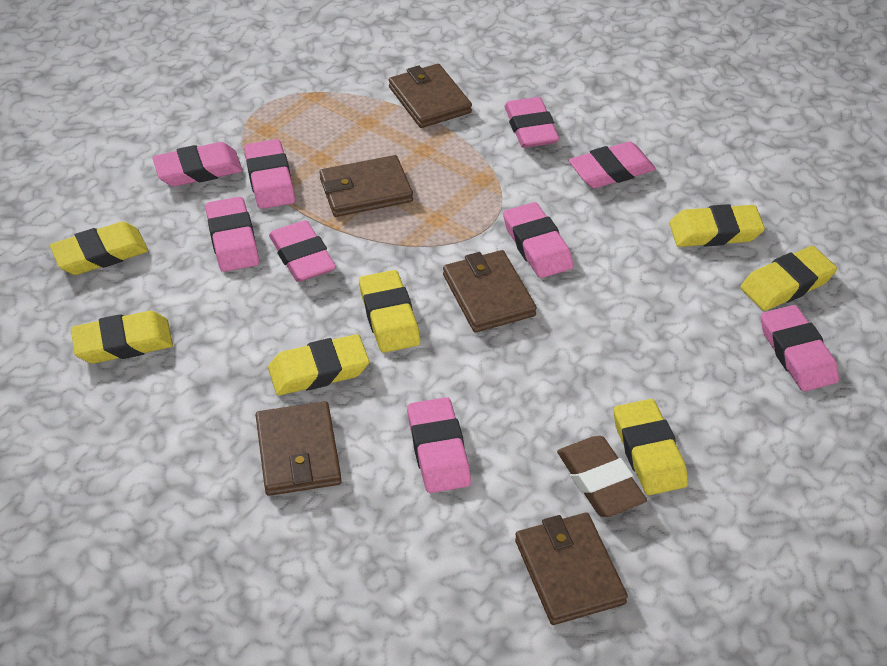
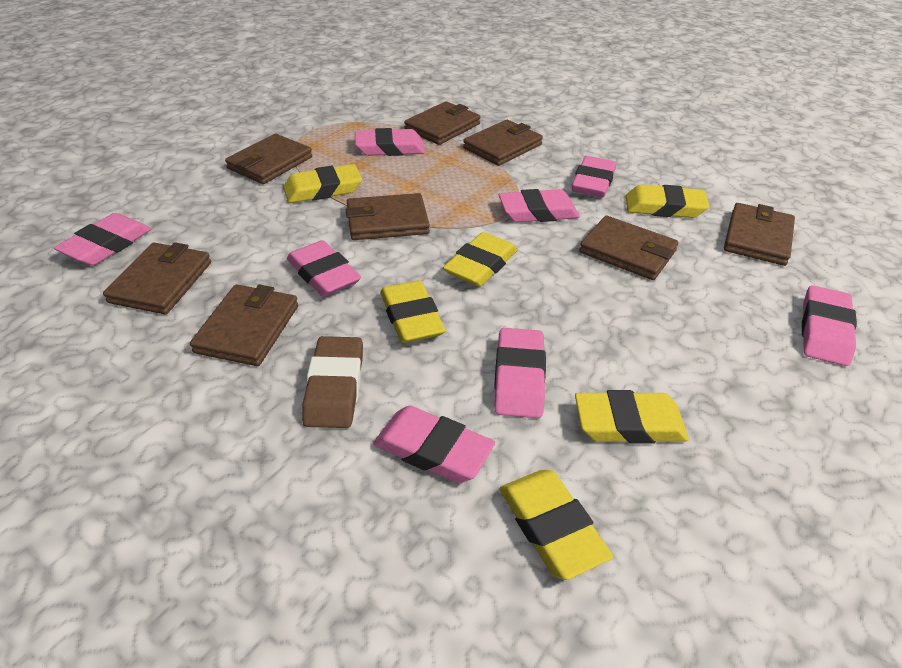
brown wallet: 5 -> 8
pink eraser: 9 -> 8
yellow eraser: 7 -> 6

